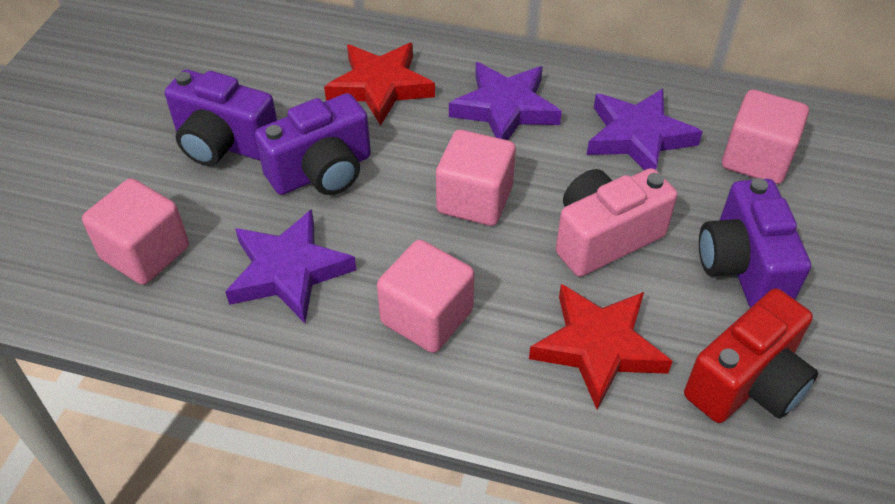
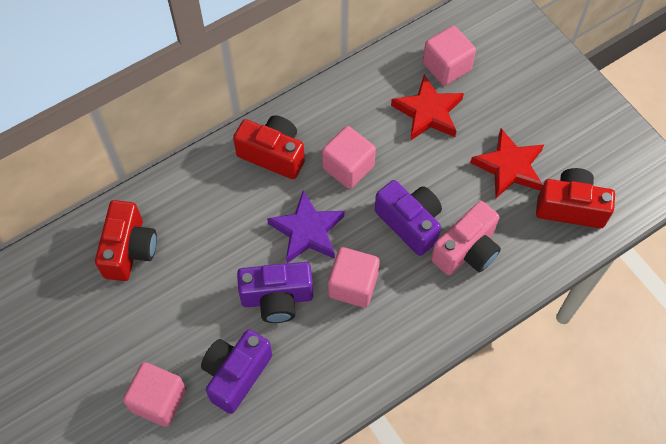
purple star: 3 -> 1
red camera: 1 -> 3

